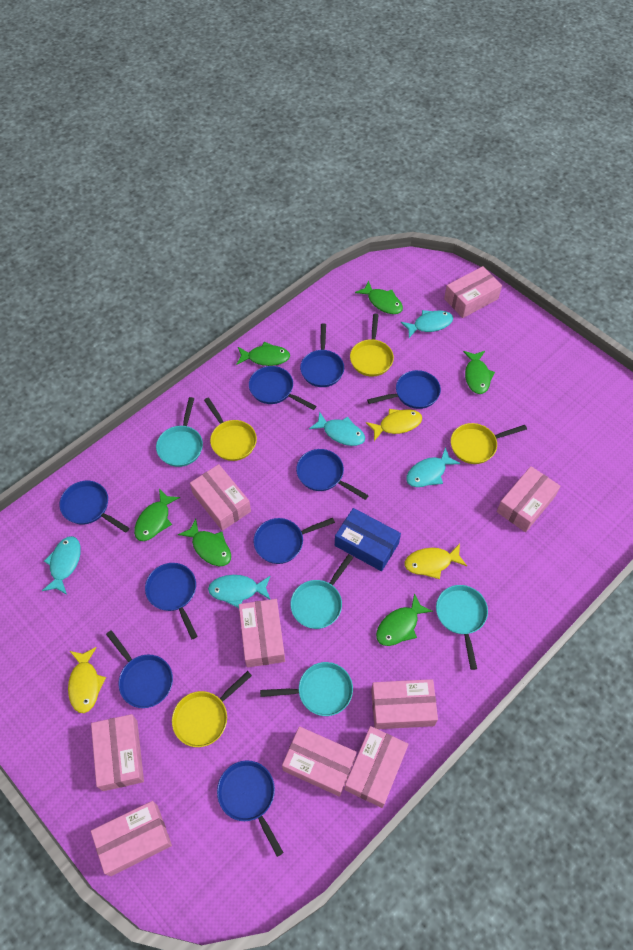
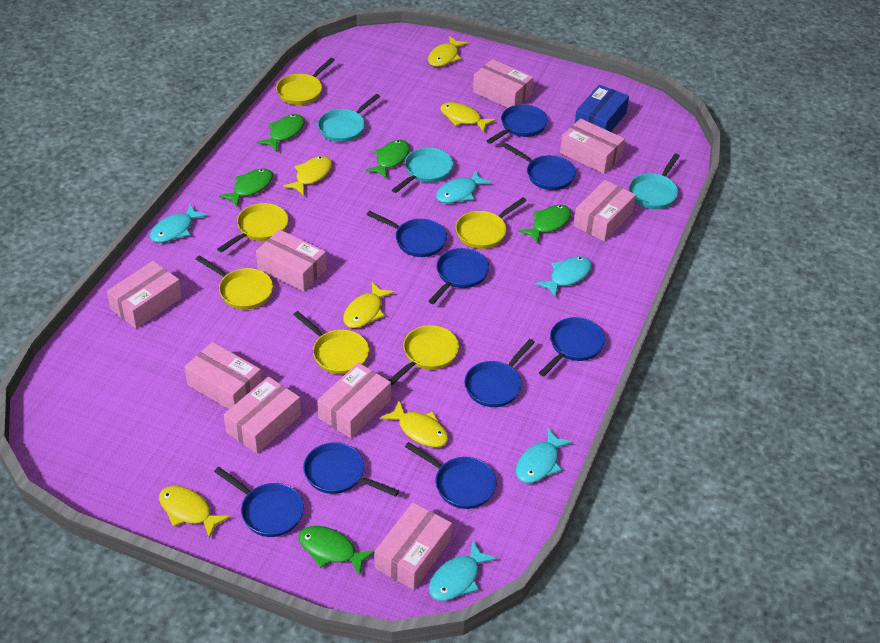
green fish: 6 -> 5
turquoise pan: 4 -> 3
yellow fish: 3 -> 6
yellow pan: 4 -> 6

